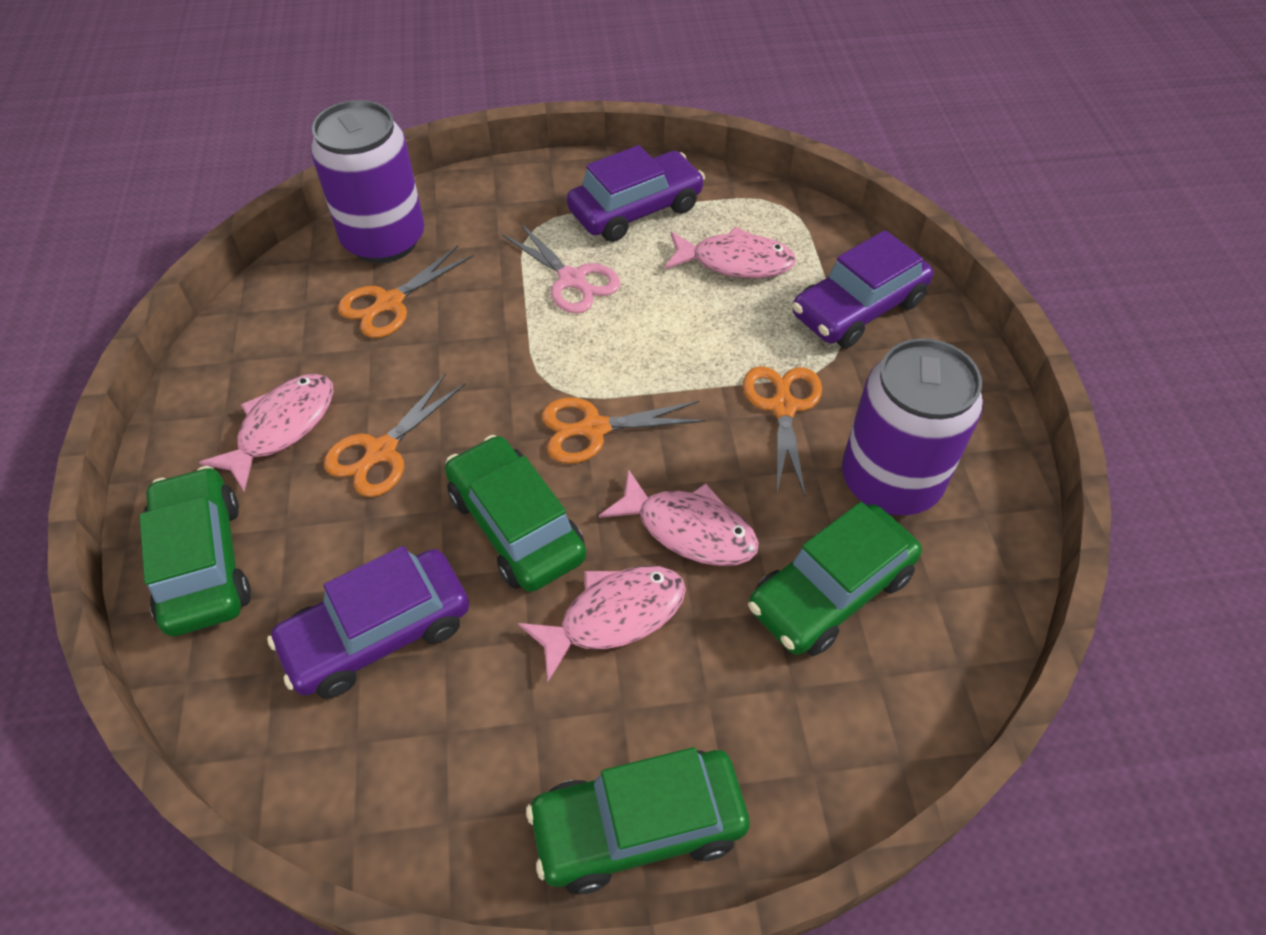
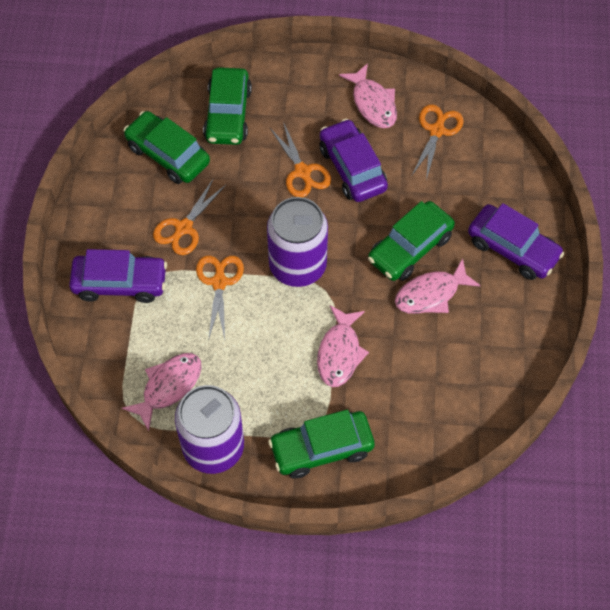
pink scissors: 1 -> 0

